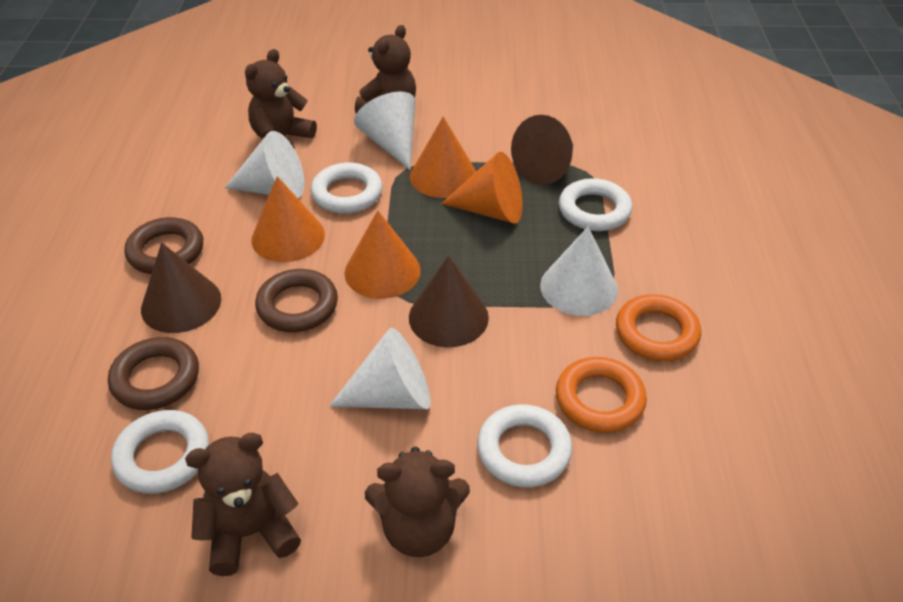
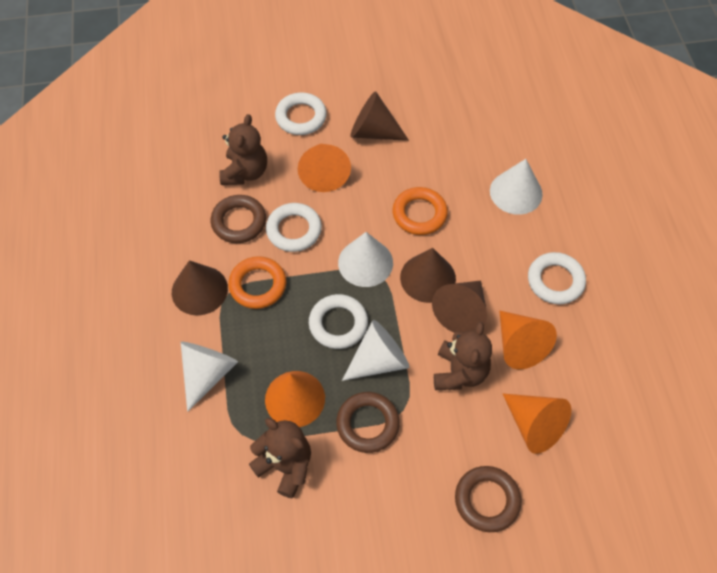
brown cone: 3 -> 4
brown teddy bear: 4 -> 3

